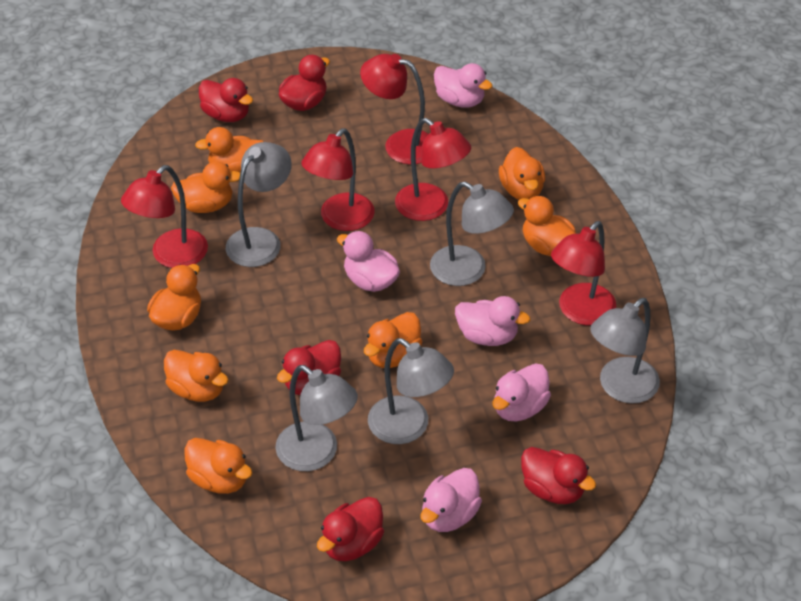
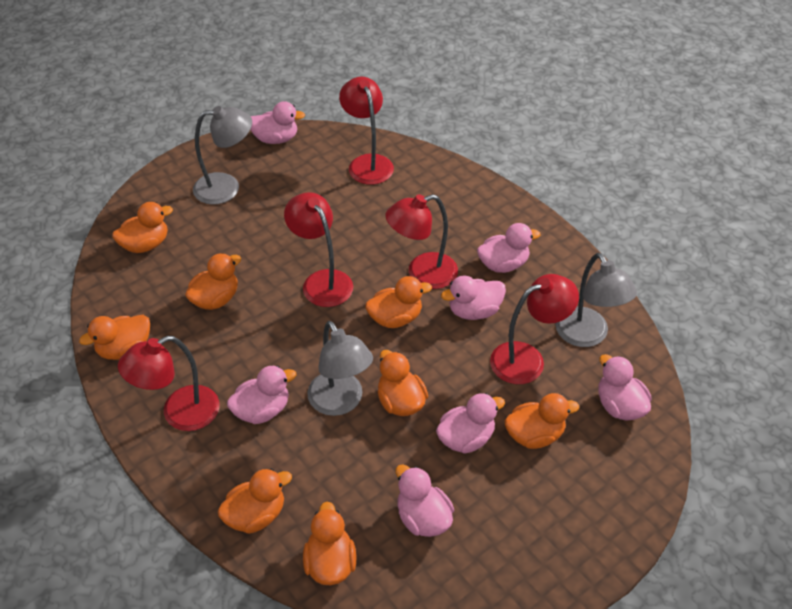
grey lamp: 5 -> 3
pink duck: 5 -> 7
red duck: 5 -> 0

